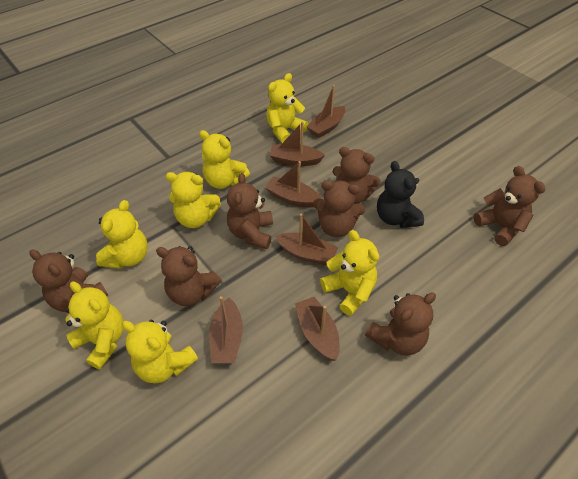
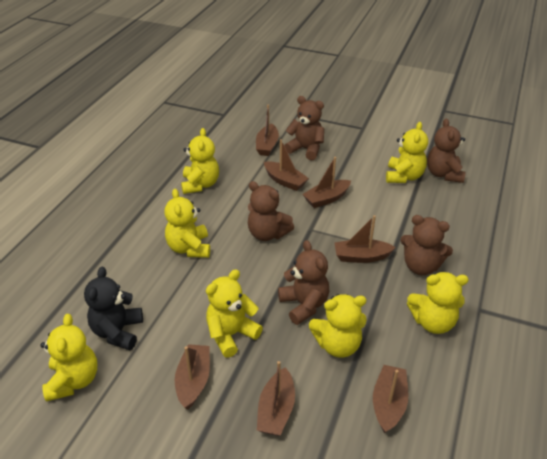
brown boat: 6 -> 7
brown teddy bear: 7 -> 5

